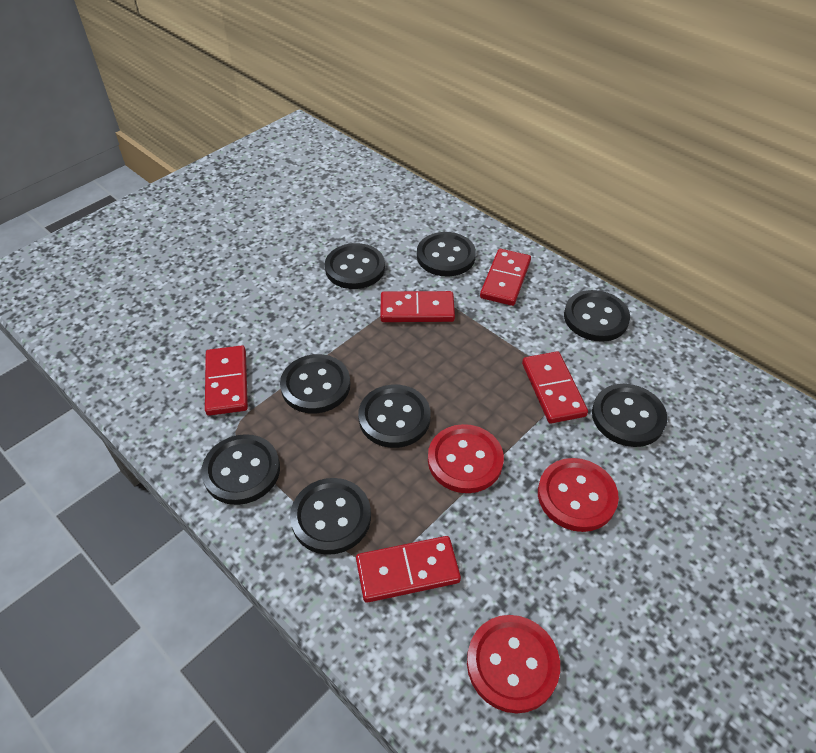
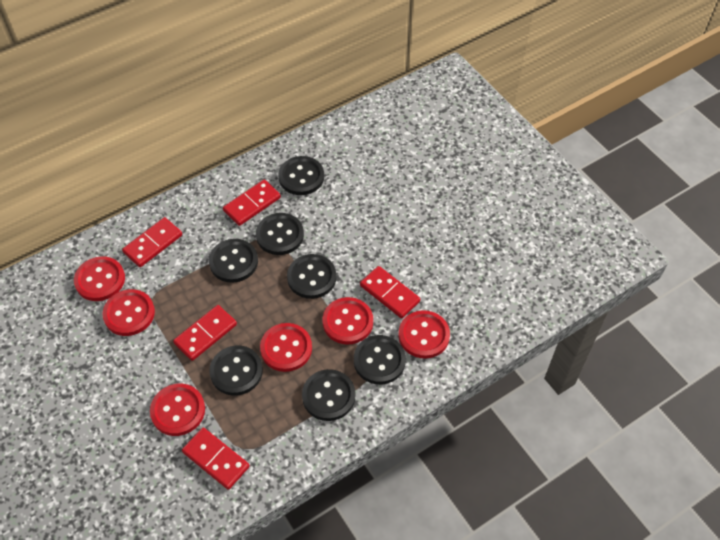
black button: 8 -> 7
red button: 3 -> 6

